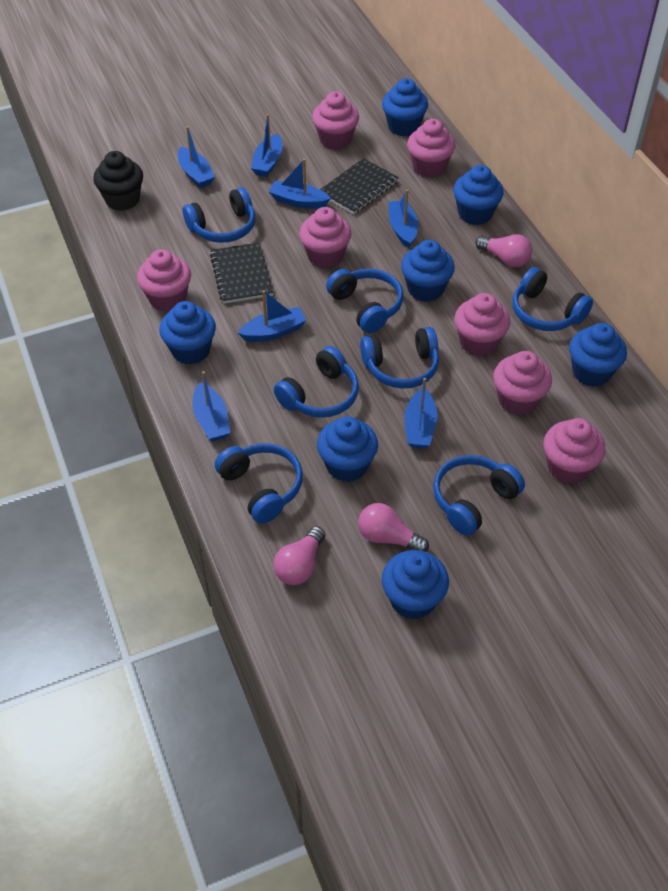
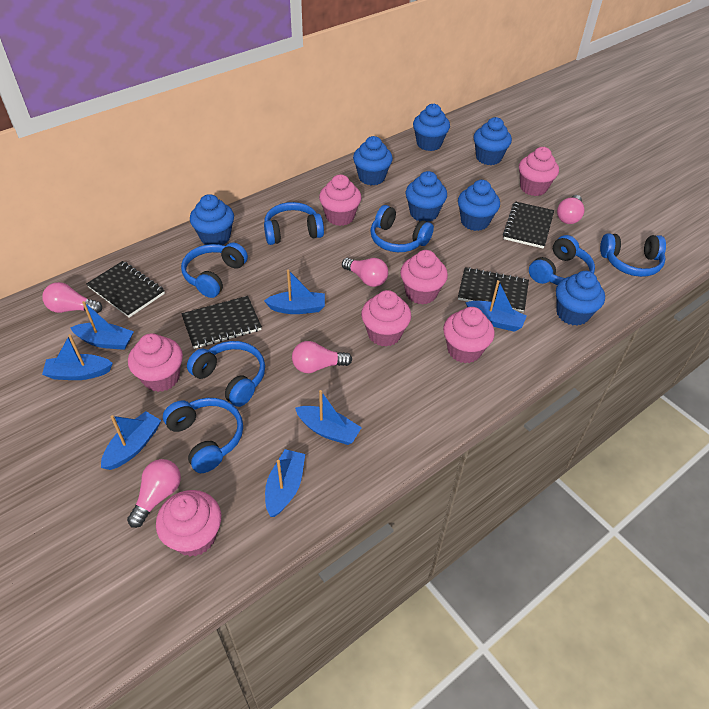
black cupcake: 1 -> 0
black notebook: 2 -> 4
pink light bulb: 3 -> 5

